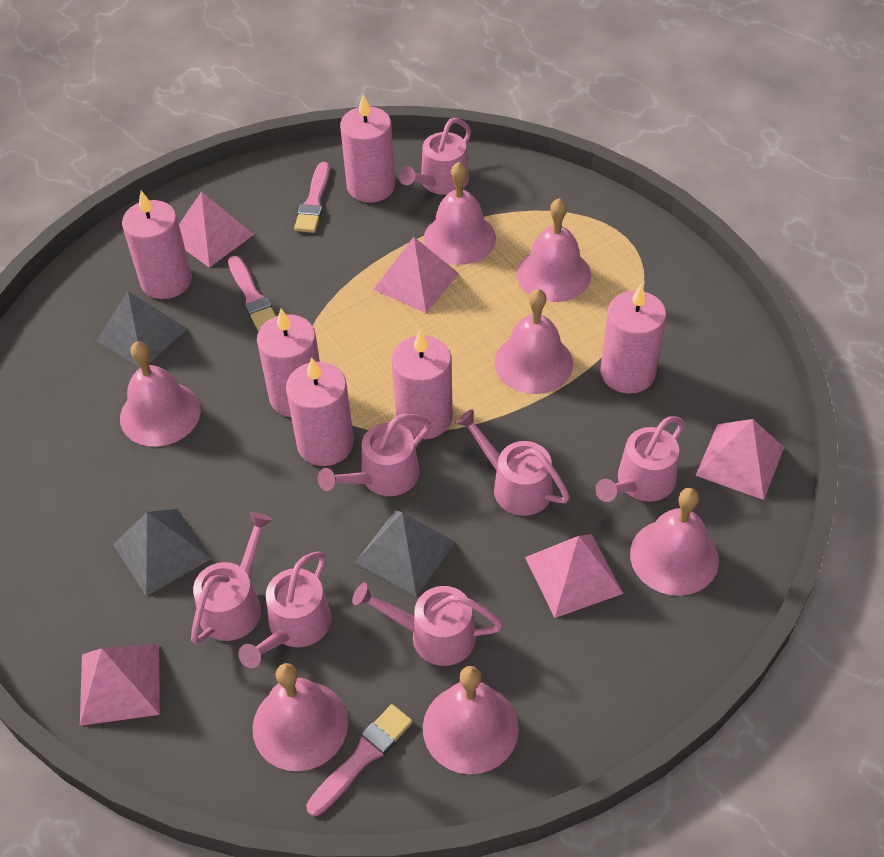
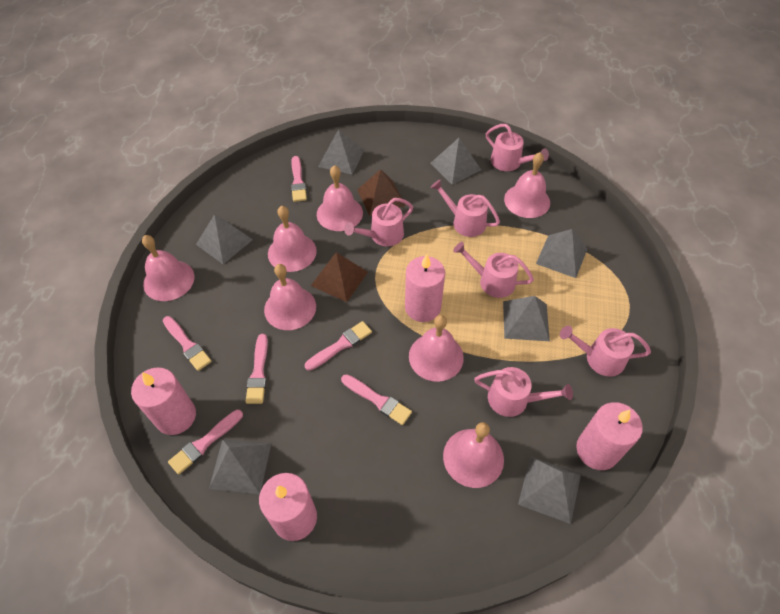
brown pyramid: 0 -> 2
grey pyramid: 3 -> 7
pink brush: 3 -> 6
pink candle: 6 -> 4
pink pyramid: 5 -> 0
pink watering can: 7 -> 6

